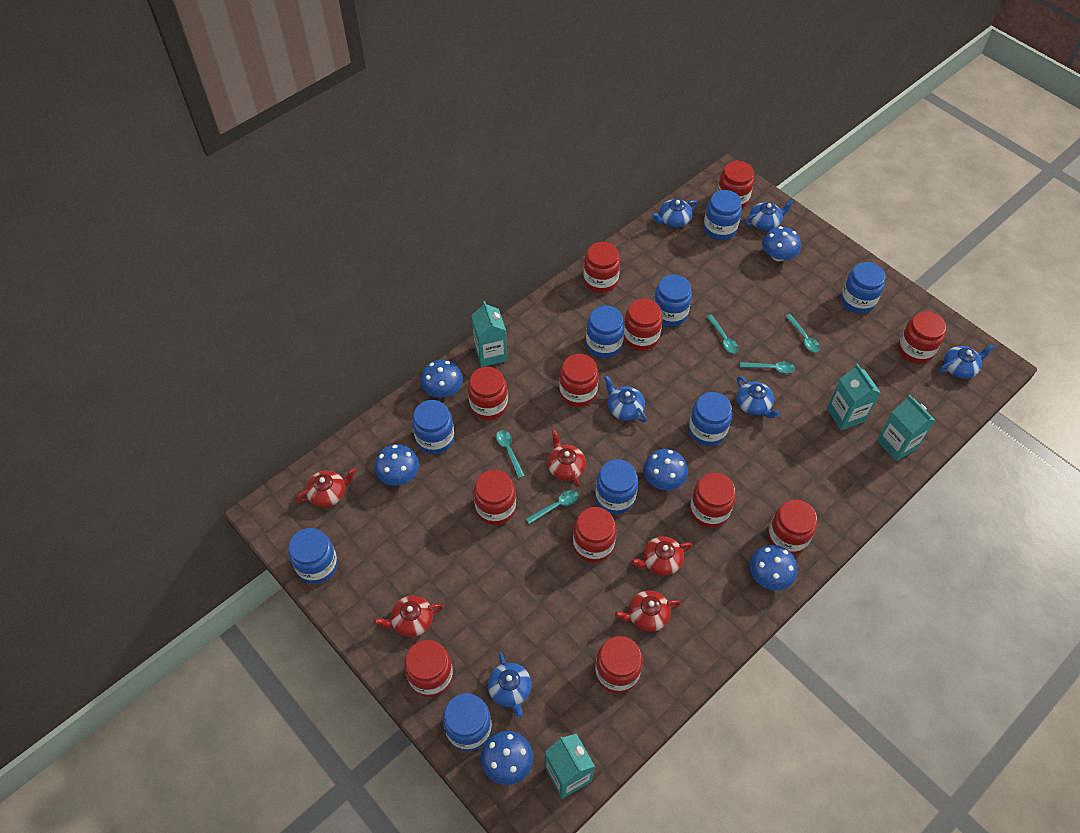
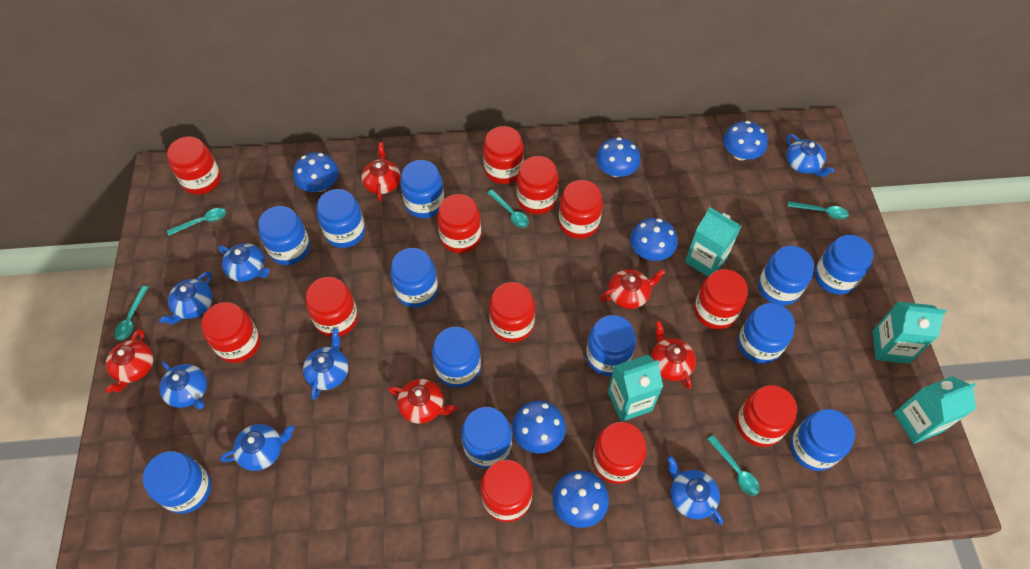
blue jar: 9 -> 12
blue teapot: 6 -> 7

